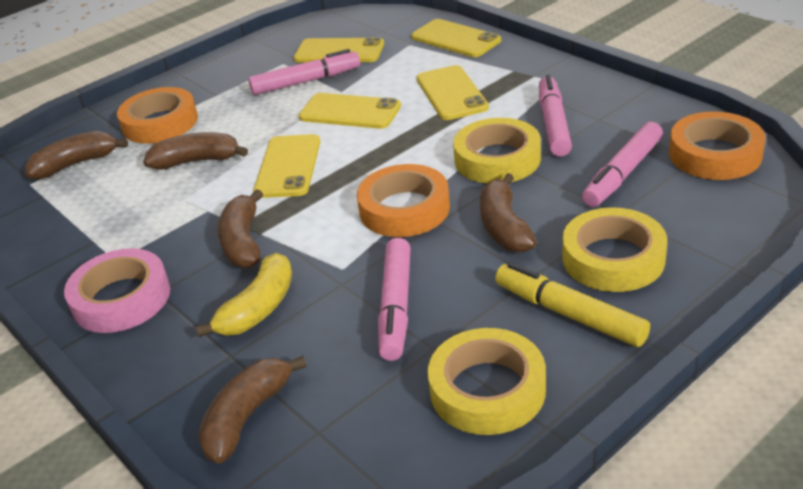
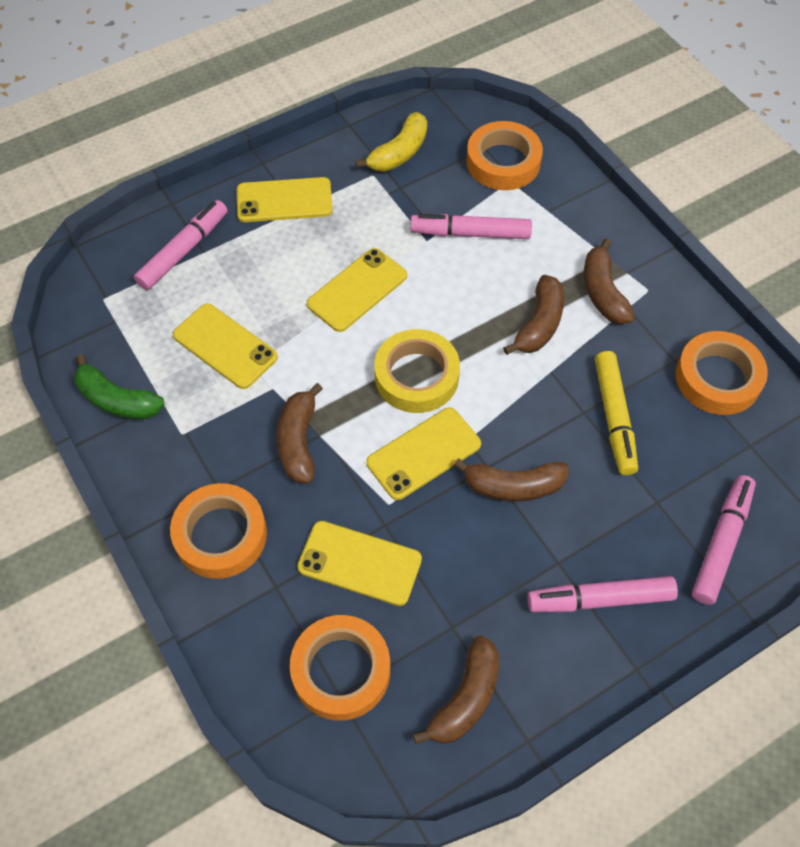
green banana: 0 -> 1
orange tape: 3 -> 4
pink tape: 1 -> 0
yellow tape: 3 -> 1

